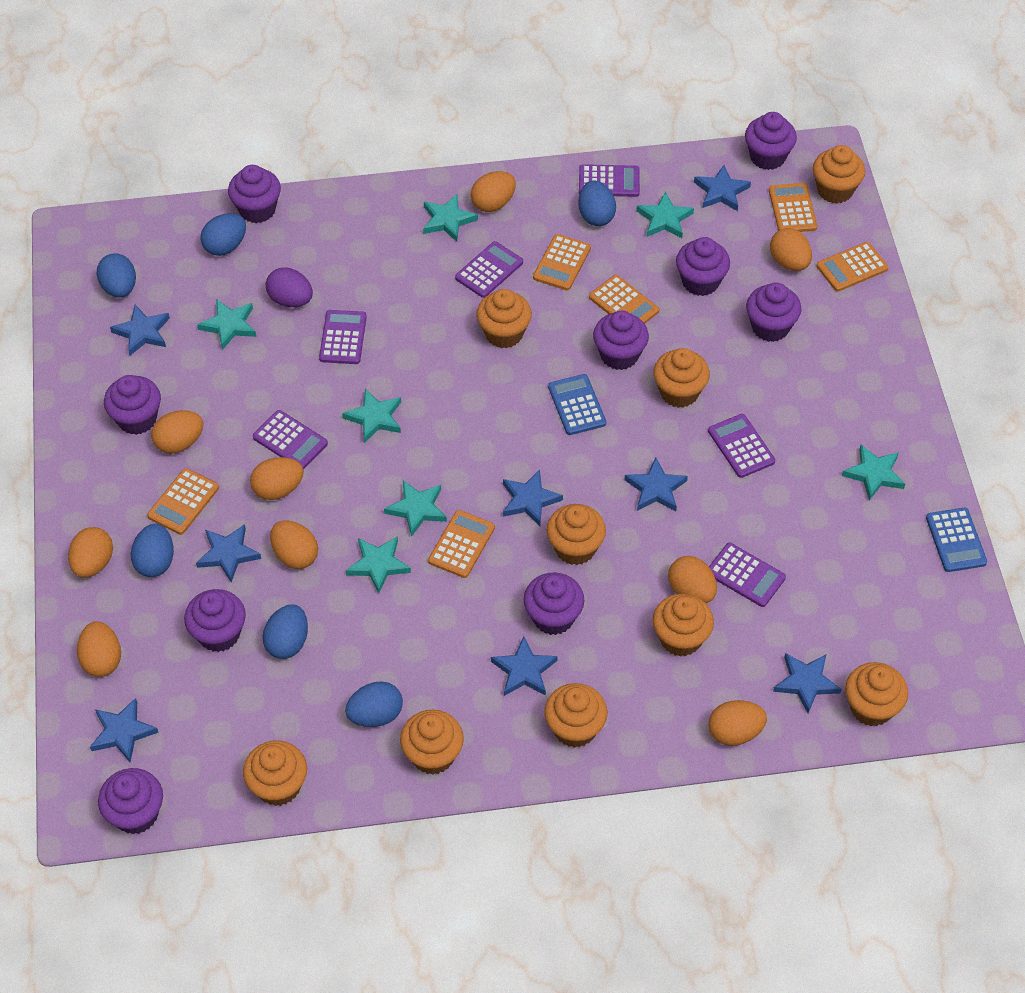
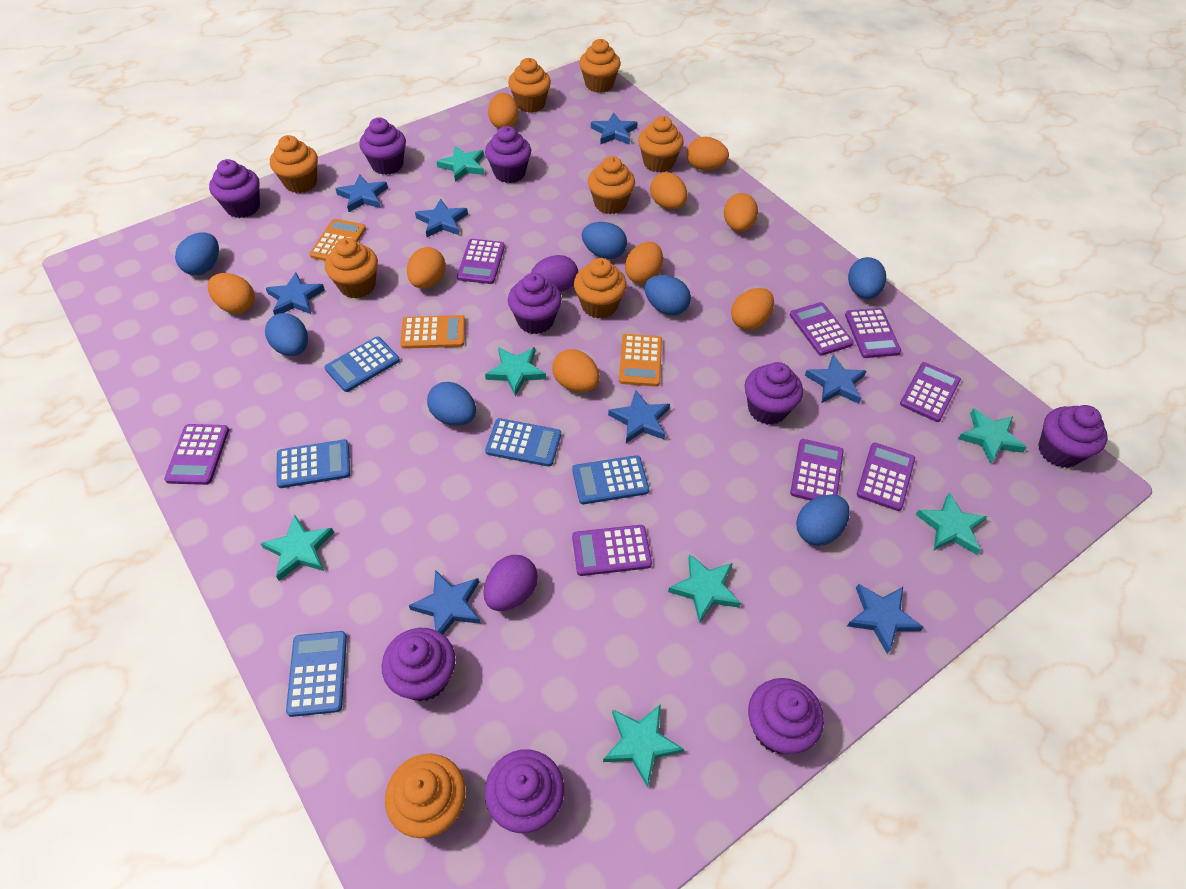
blue calculator: 2 -> 5
blue egg: 6 -> 7
orange calculator: 6 -> 3
orange cupcake: 9 -> 8
purple calculator: 6 -> 8
purple egg: 1 -> 2

